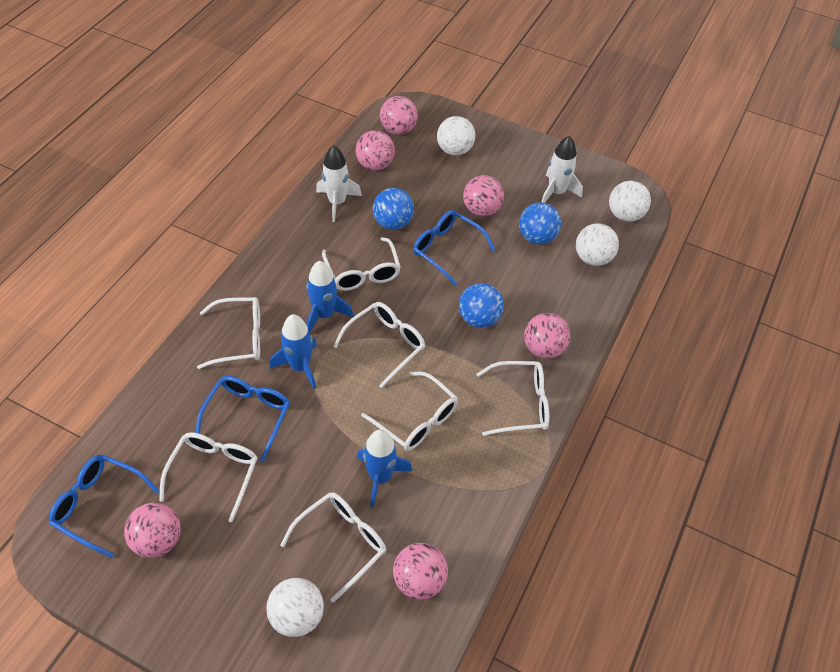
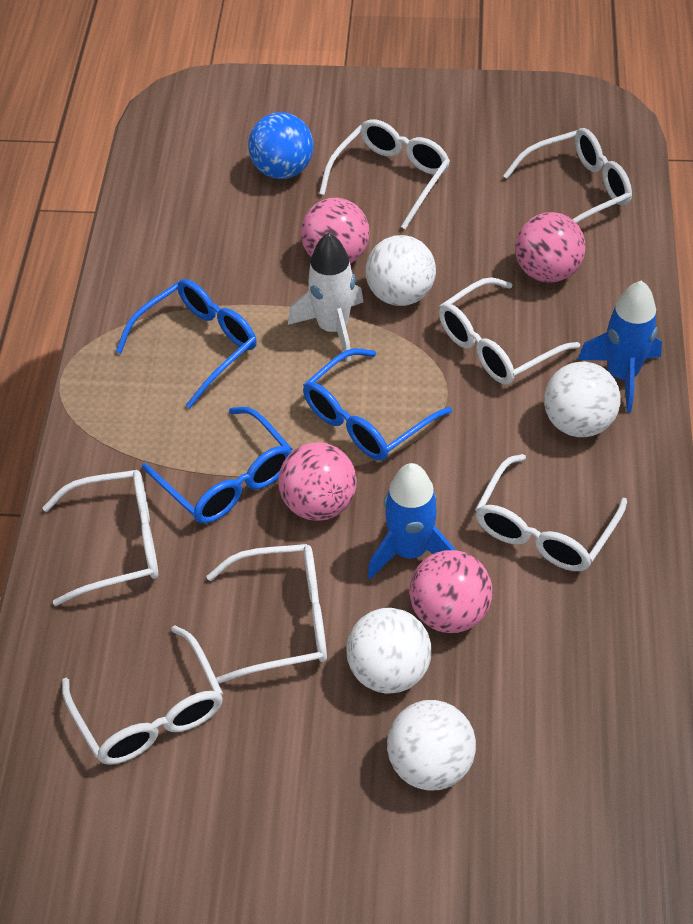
blue ball: 3 -> 1
blue rocket: 3 -> 2
pink ball: 6 -> 4
white rocket: 2 -> 1

